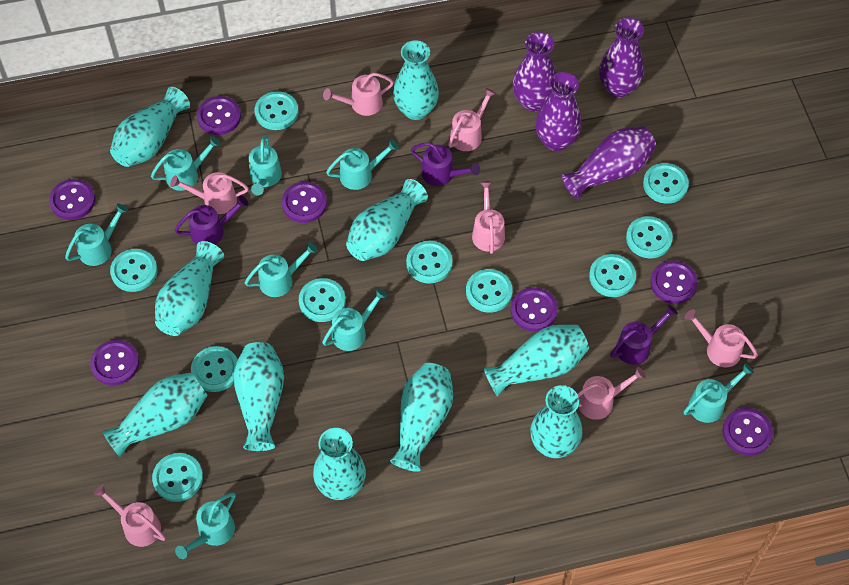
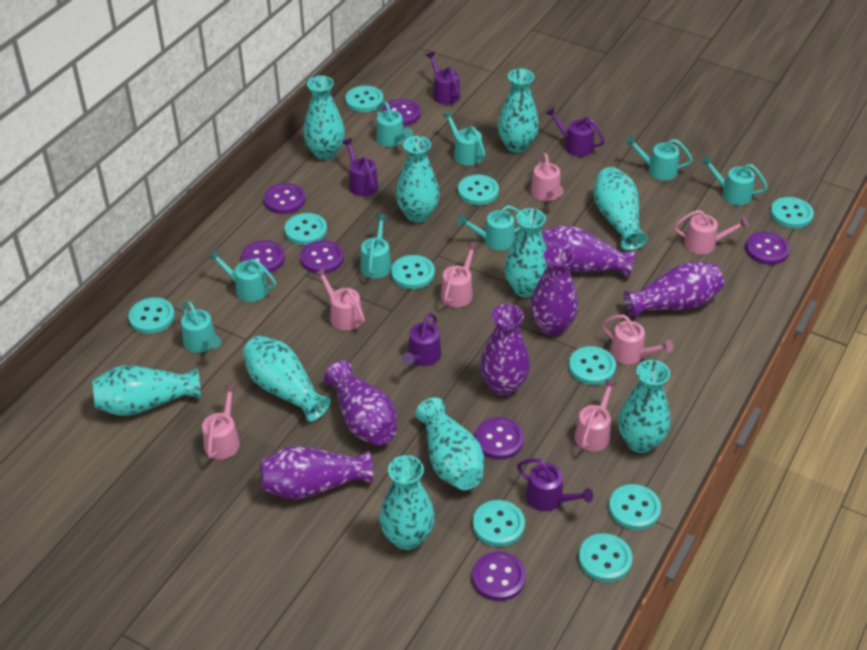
purple vase: 4 -> 6
purple watering can: 3 -> 5

